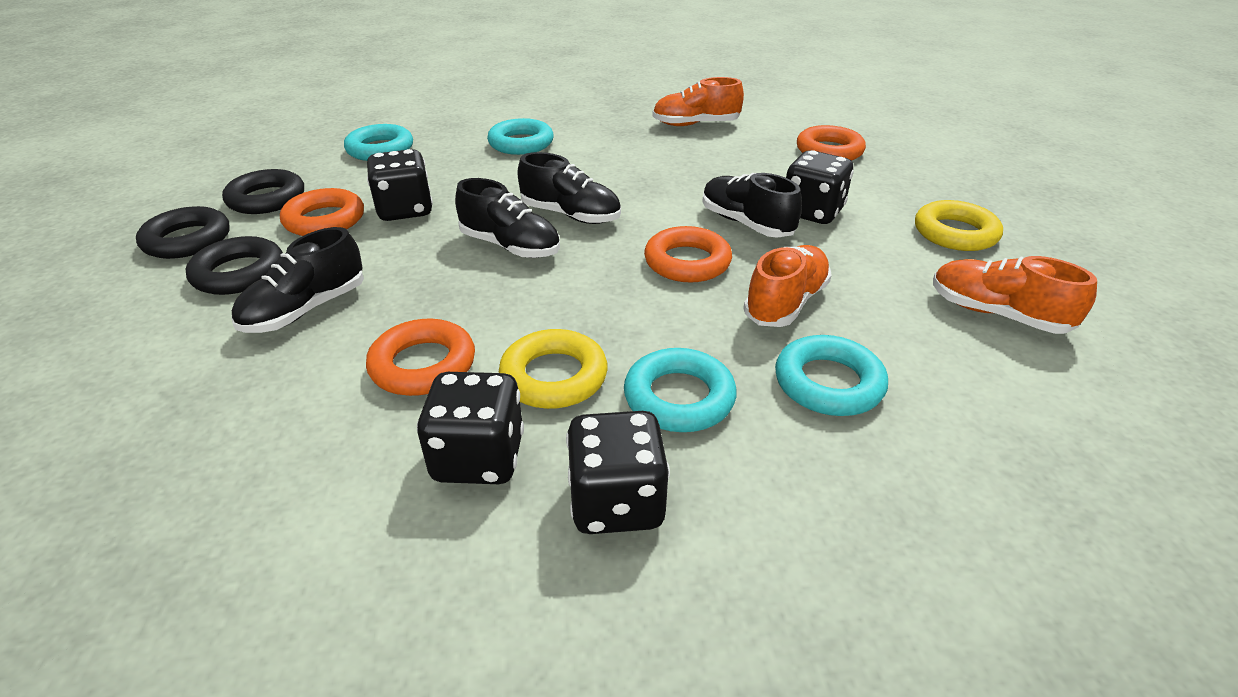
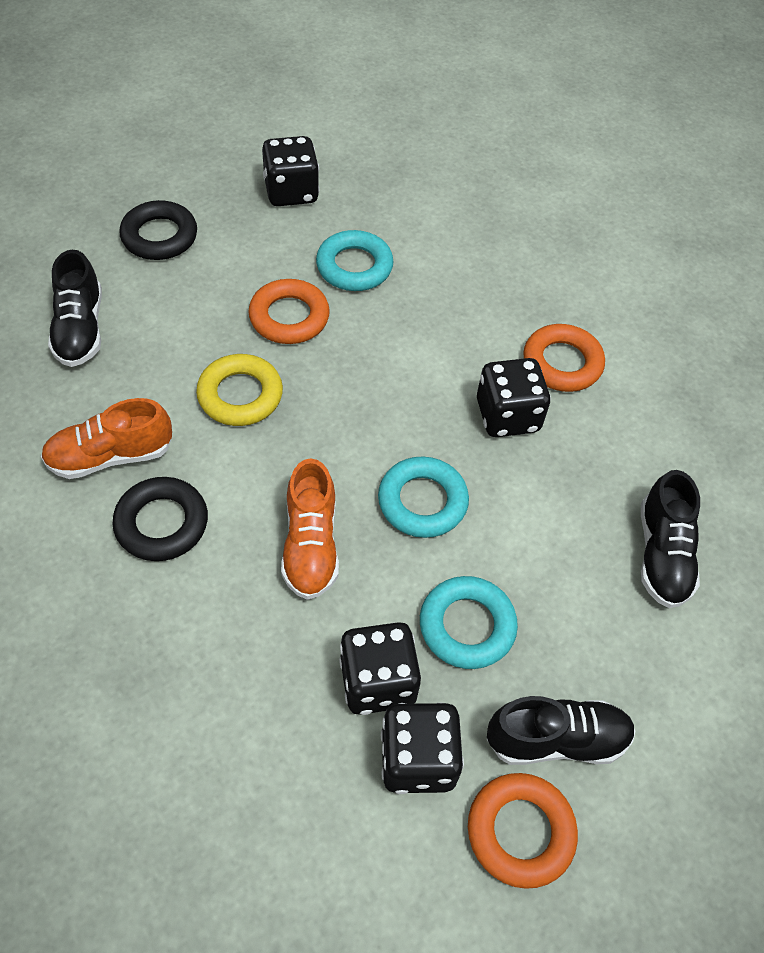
black ring: 3 -> 2
black shoe: 4 -> 3
orange ring: 4 -> 3
orange shoe: 3 -> 2
turquoise ring: 4 -> 3
yellow ring: 2 -> 1

